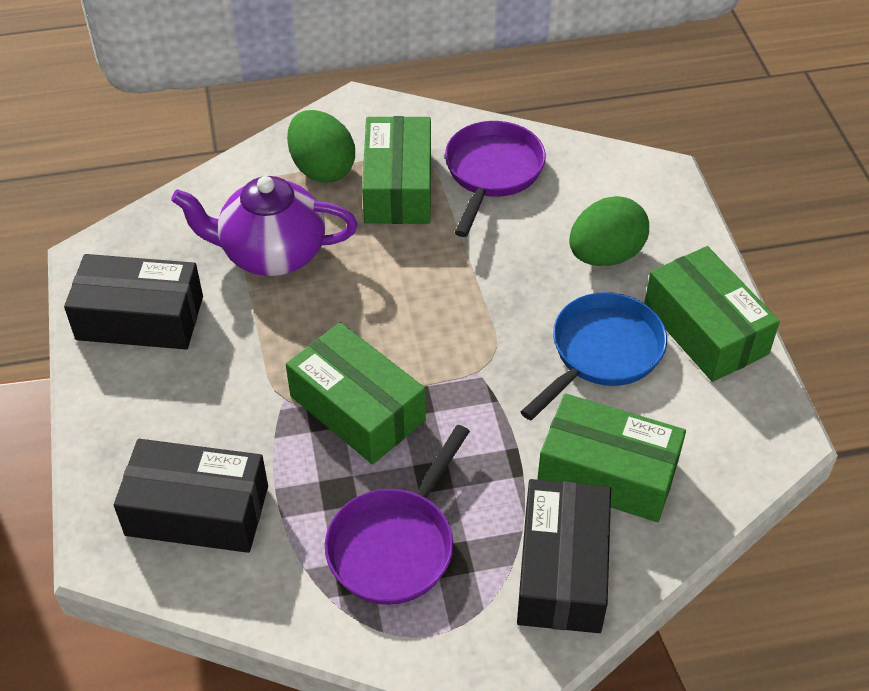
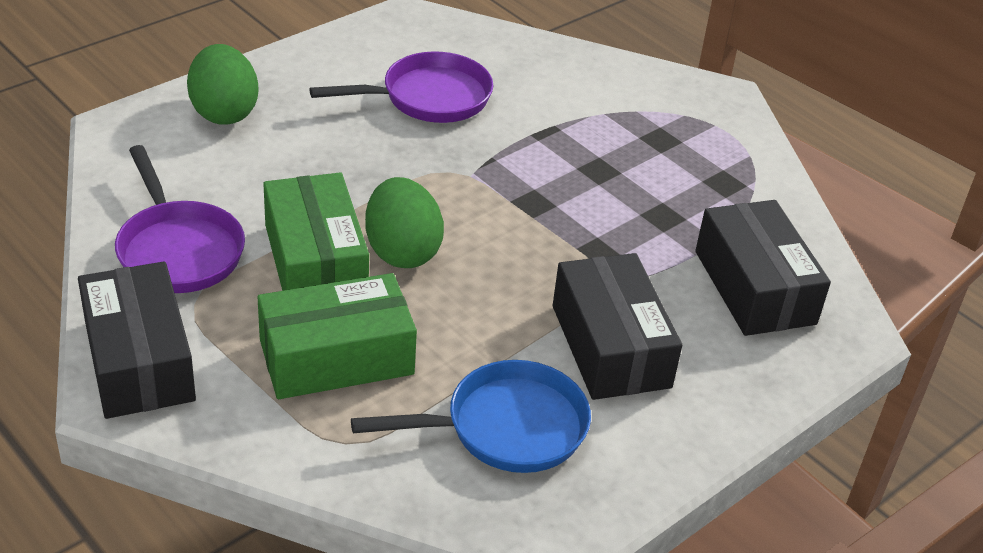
green box: 4 -> 2
purple teapot: 1 -> 0

